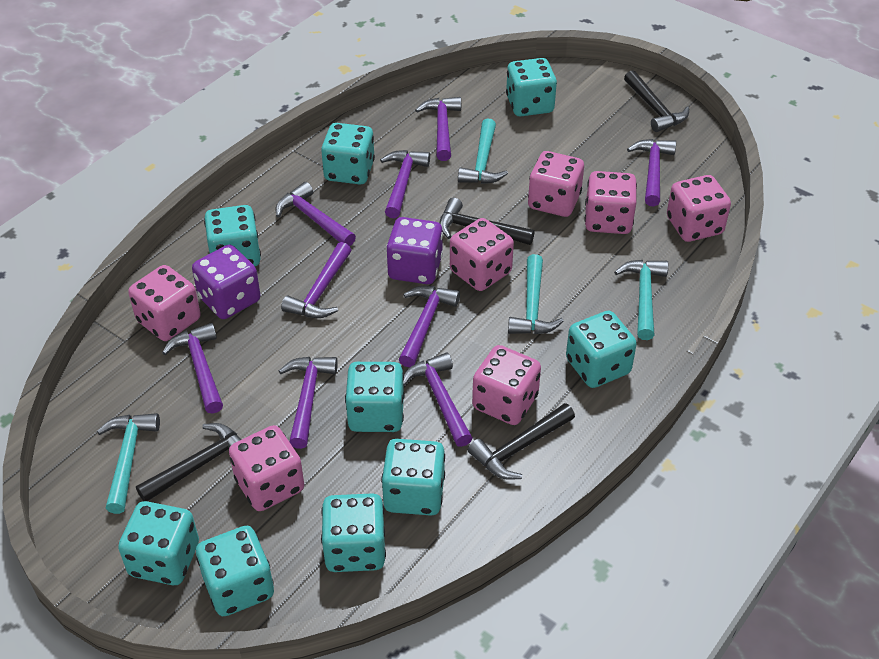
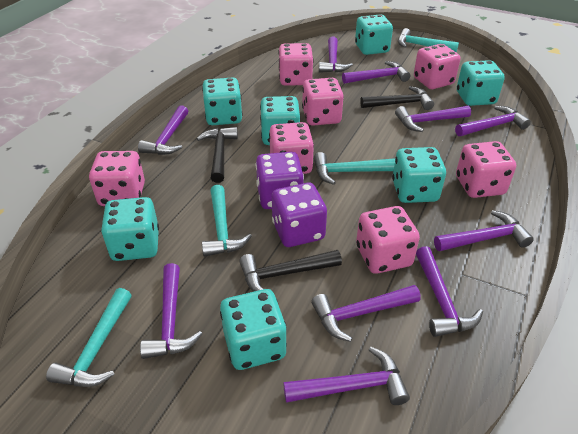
black hammer: 4 -> 3
purple hammer: 9 -> 10
turquoise dice: 9 -> 7

